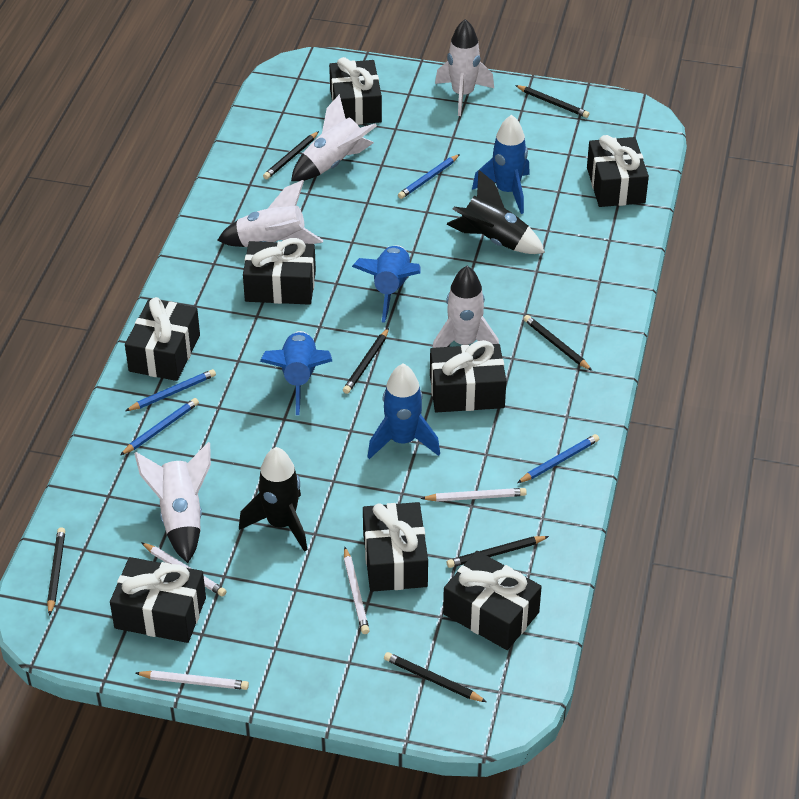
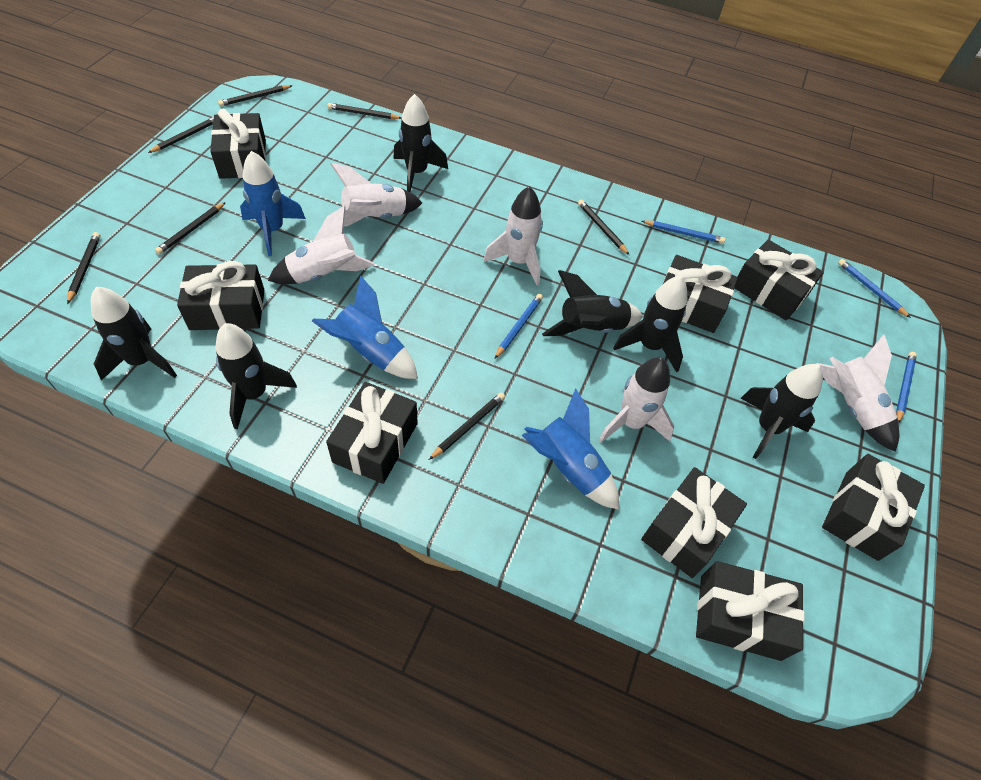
black rocket: 2 -> 6
blue rocket: 4 -> 3
white pencil: 4 -> 0

